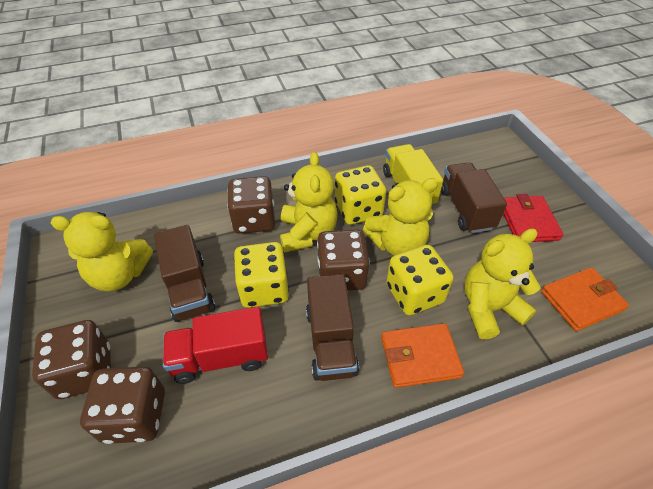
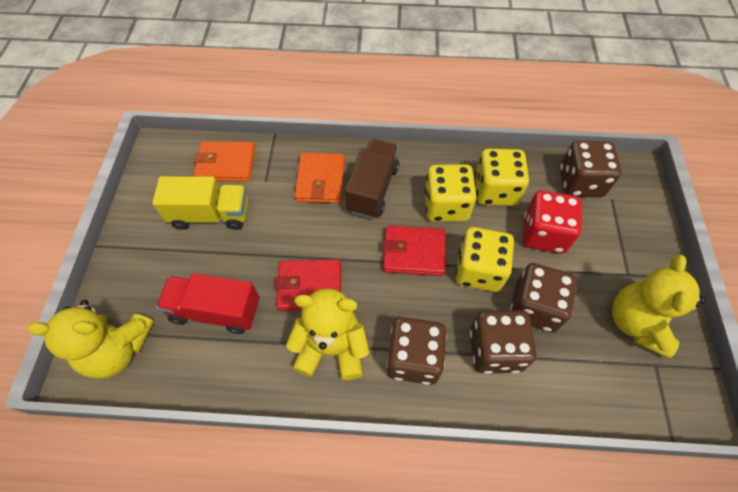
brown truck: 3 -> 1
red dice: 0 -> 1
red wallet: 1 -> 2
yellow teddy bear: 4 -> 3

